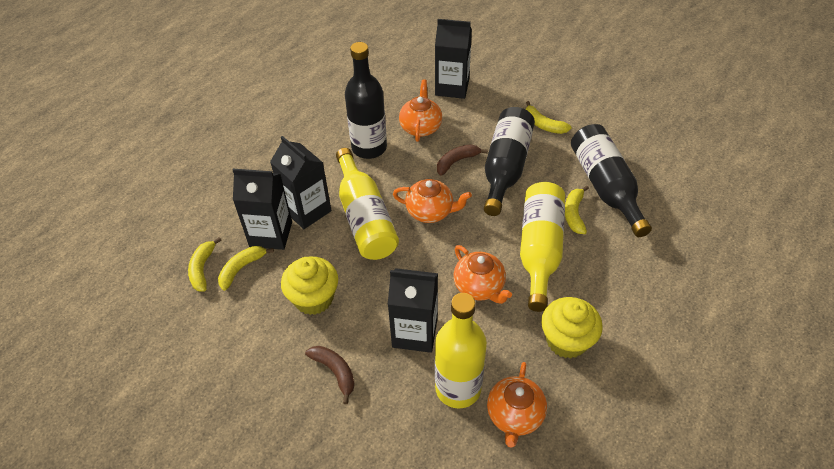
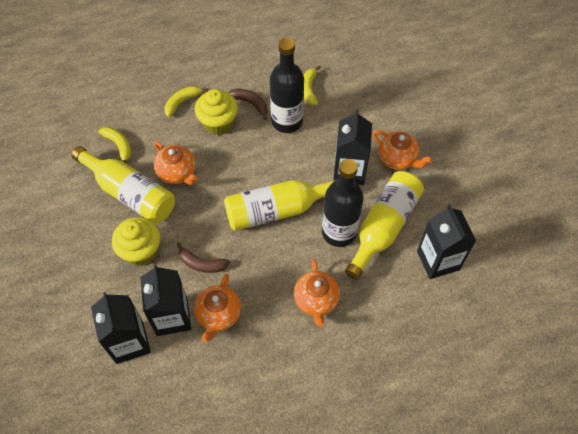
black bottle: 3 -> 2
yellow banana: 4 -> 3

